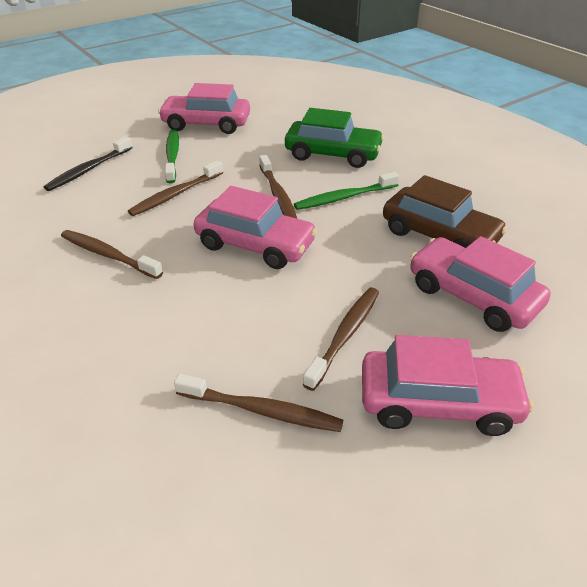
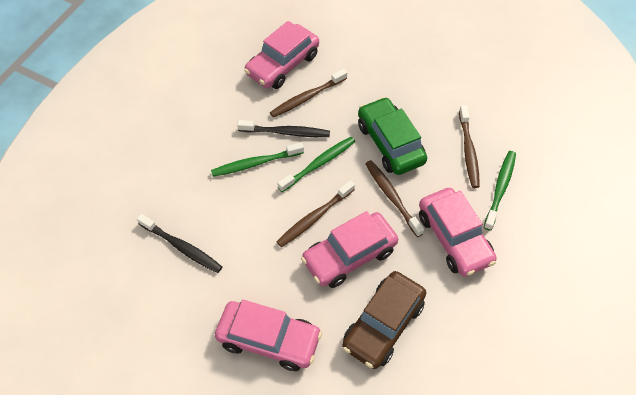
black toothbrush: 1 -> 2
brown toothbrush: 5 -> 4
green toothbrush: 2 -> 3

